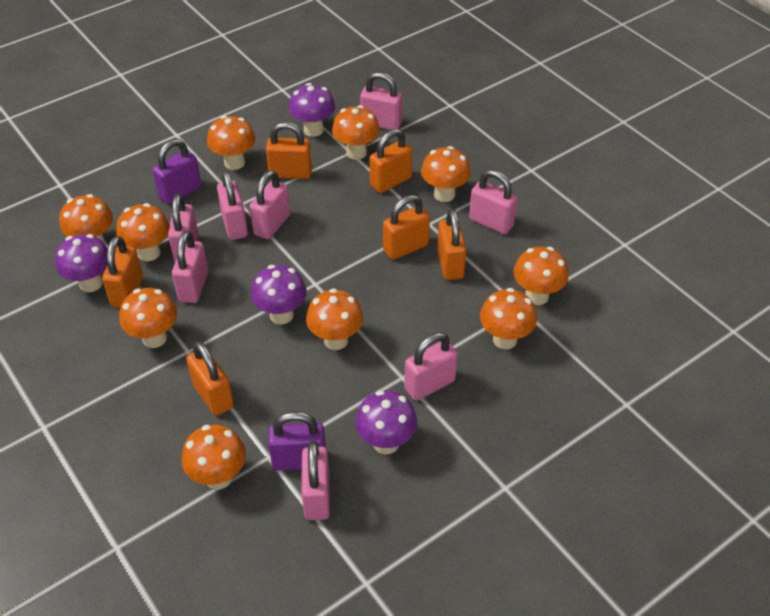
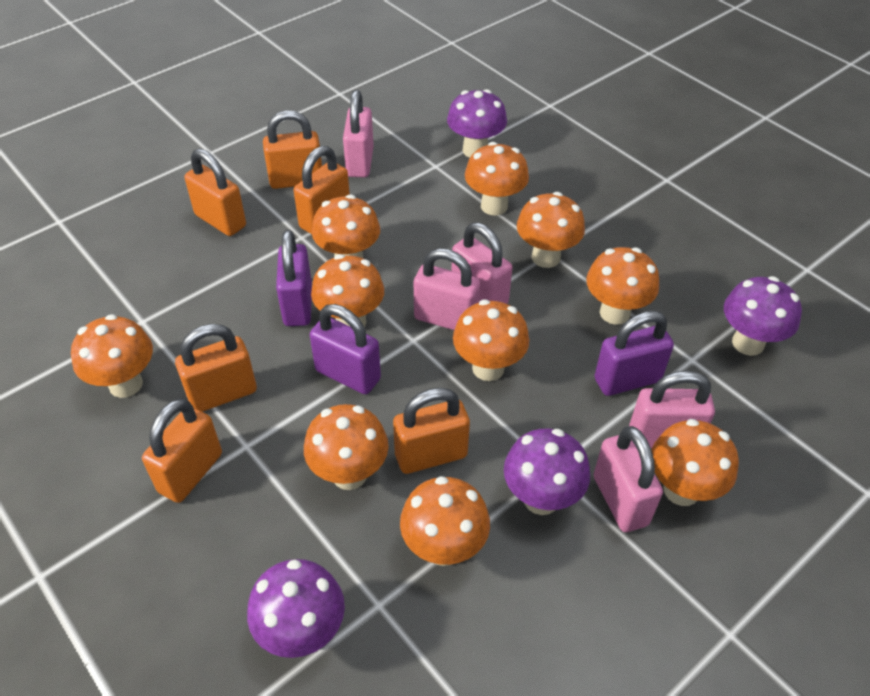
pink padlock: 8 -> 5
purple padlock: 2 -> 3

